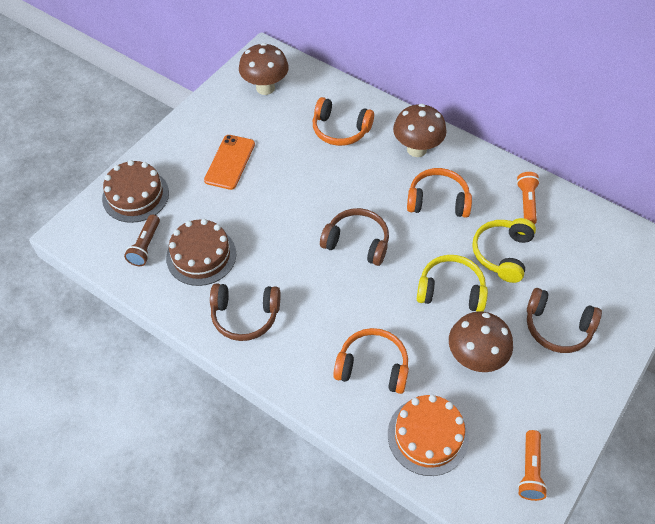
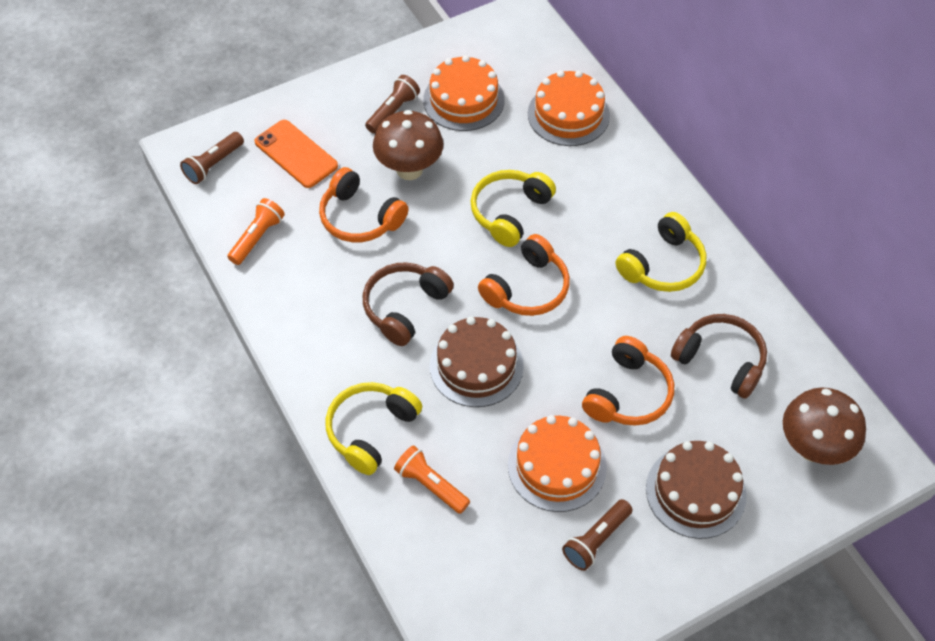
brown flashlight: 1 -> 3
brown headphones: 3 -> 2
brown mushroom: 3 -> 2
orange cake: 1 -> 3
yellow headphones: 2 -> 3

